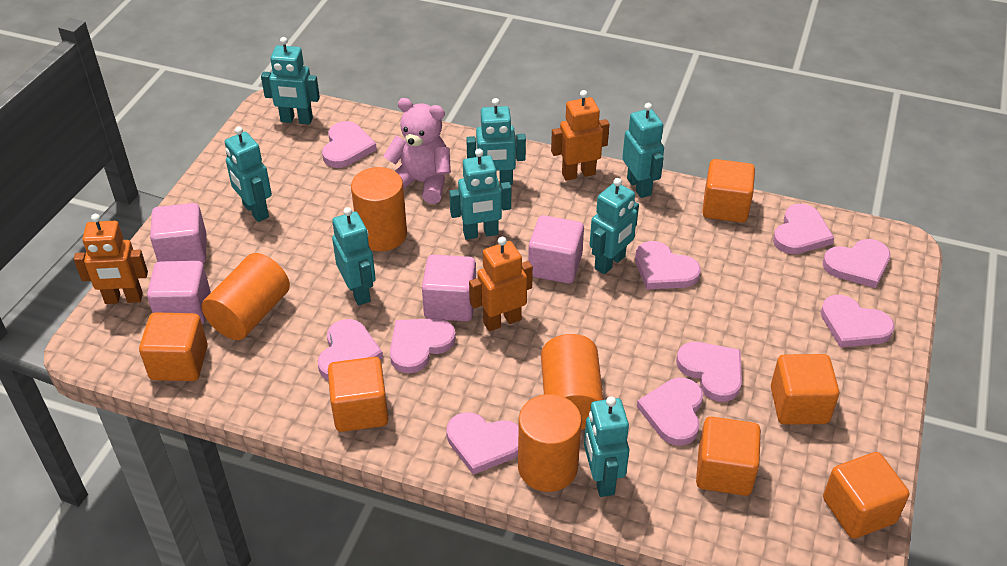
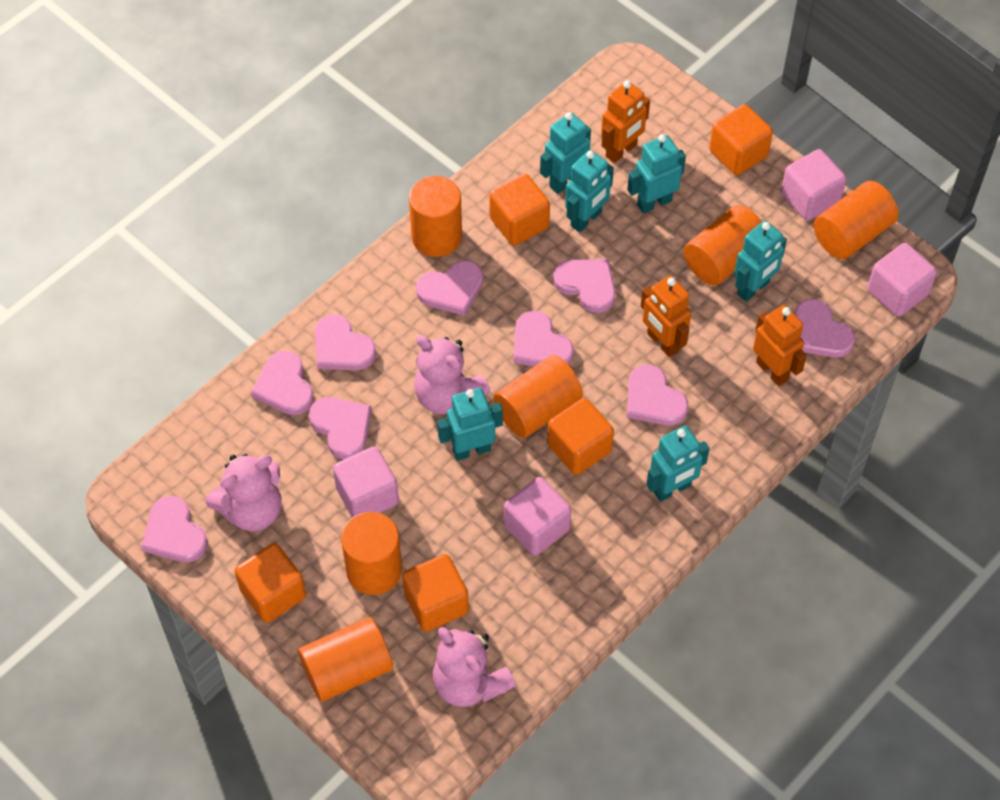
orange cube: 6 -> 5
orange cylinder: 4 -> 6
pink heart: 10 -> 9
pink teddy bear: 1 -> 3
turquoise robot: 8 -> 6

